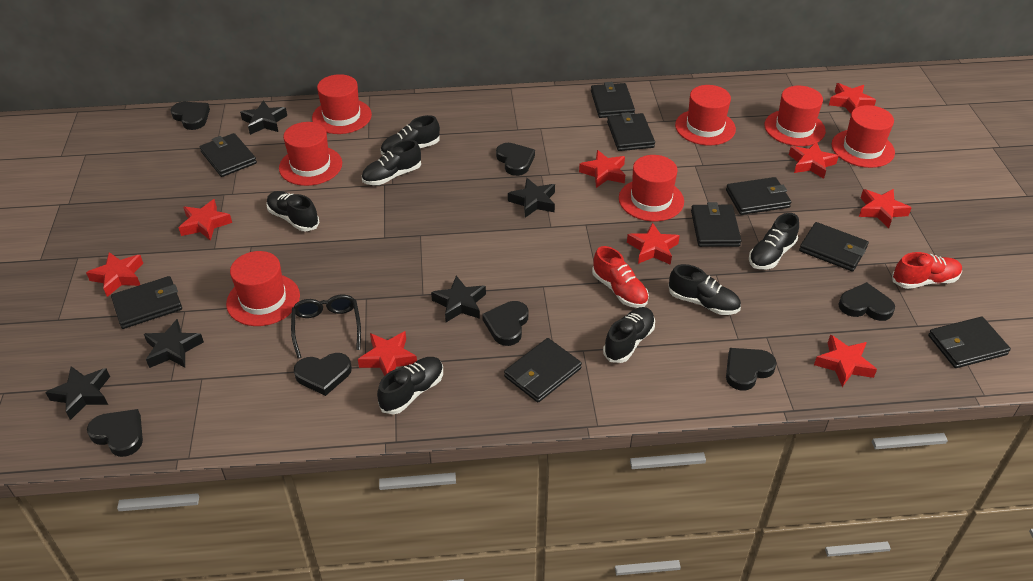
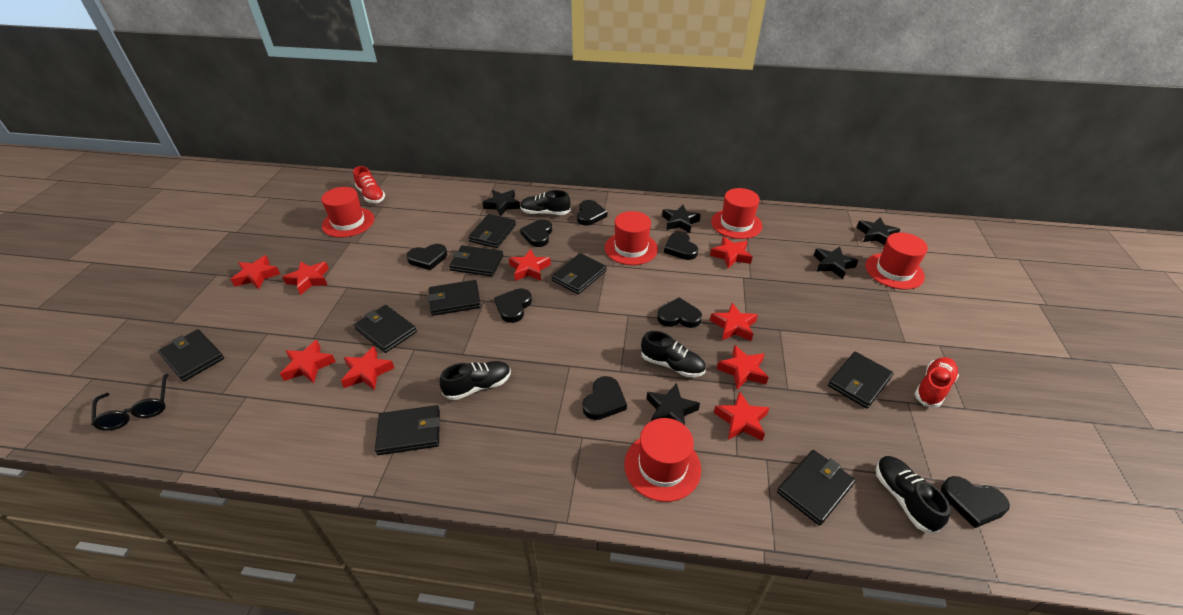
black heart: 7 -> 8
black shoe: 7 -> 4
red hat: 7 -> 5

